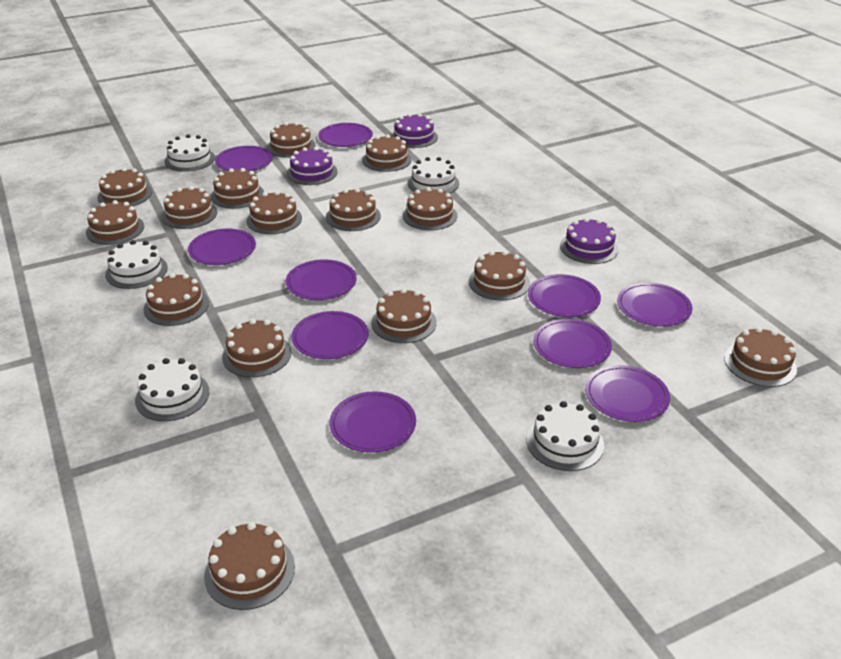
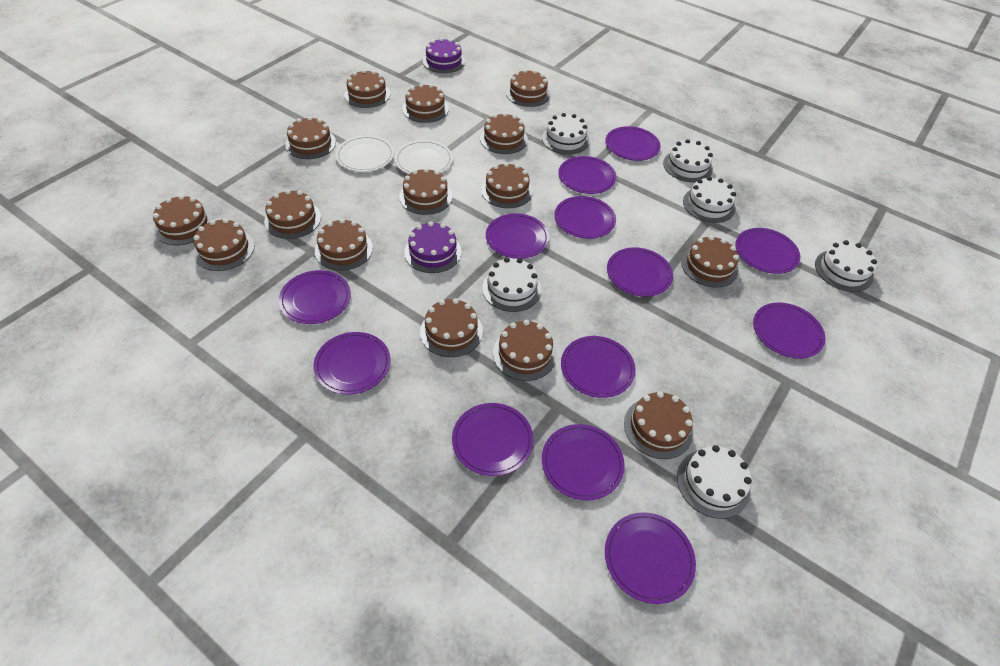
purple cake: 3 -> 2
purple plate: 10 -> 13
white cake: 5 -> 6
white plate: 0 -> 2

